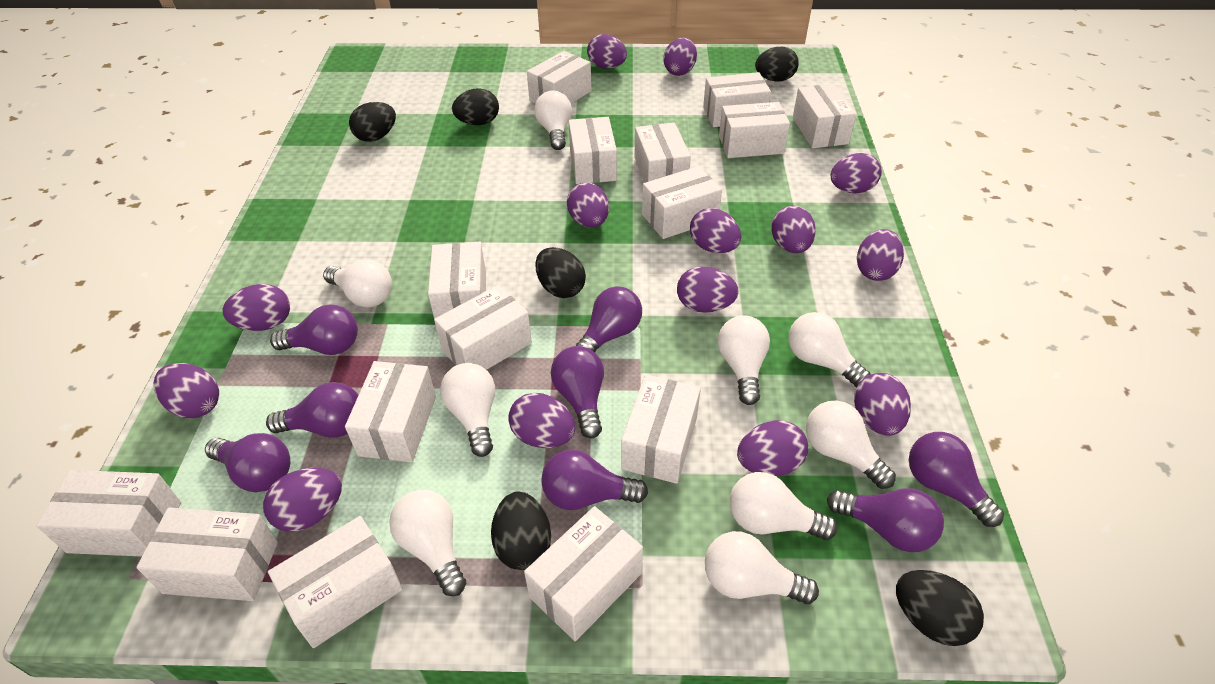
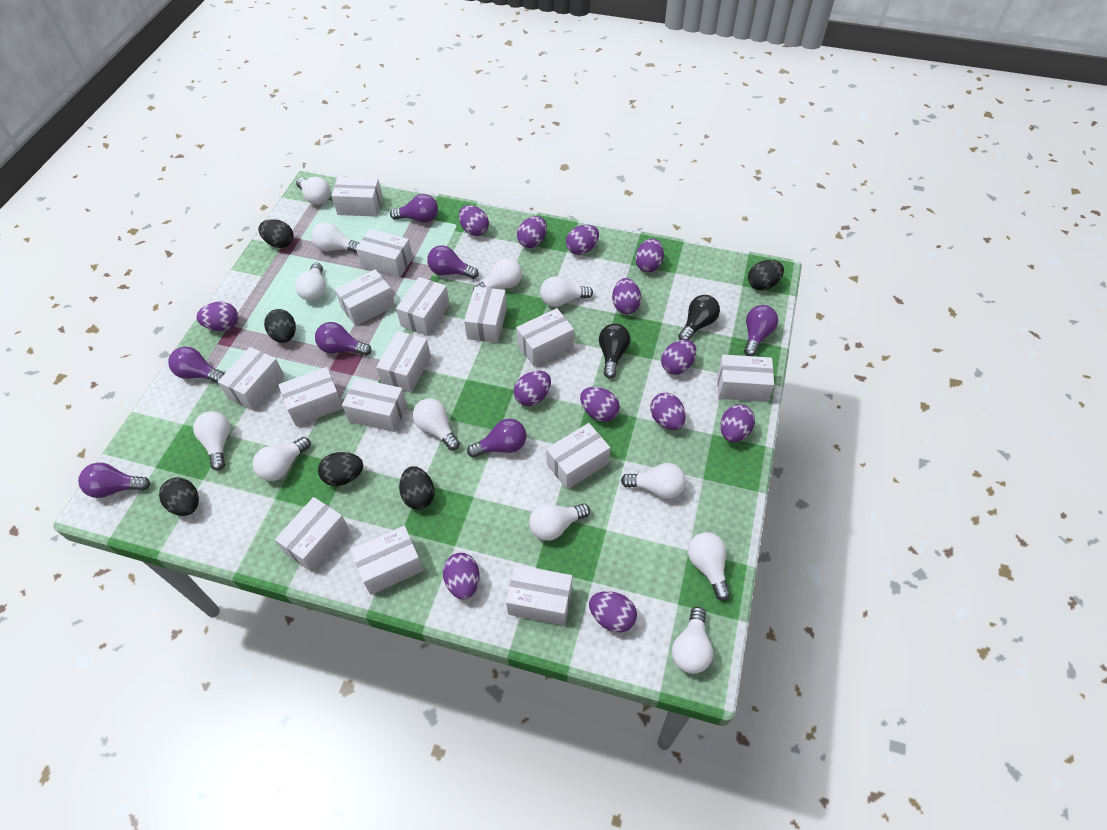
black light bulb: 0 -> 2
purple egg: 14 -> 13
purple light bulb: 8 -> 7
white light bulb: 9 -> 12

